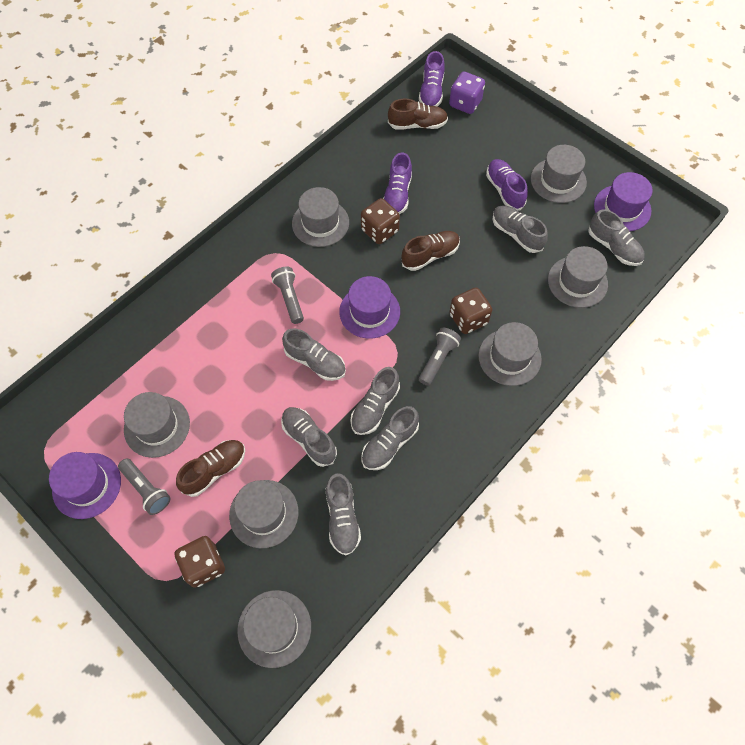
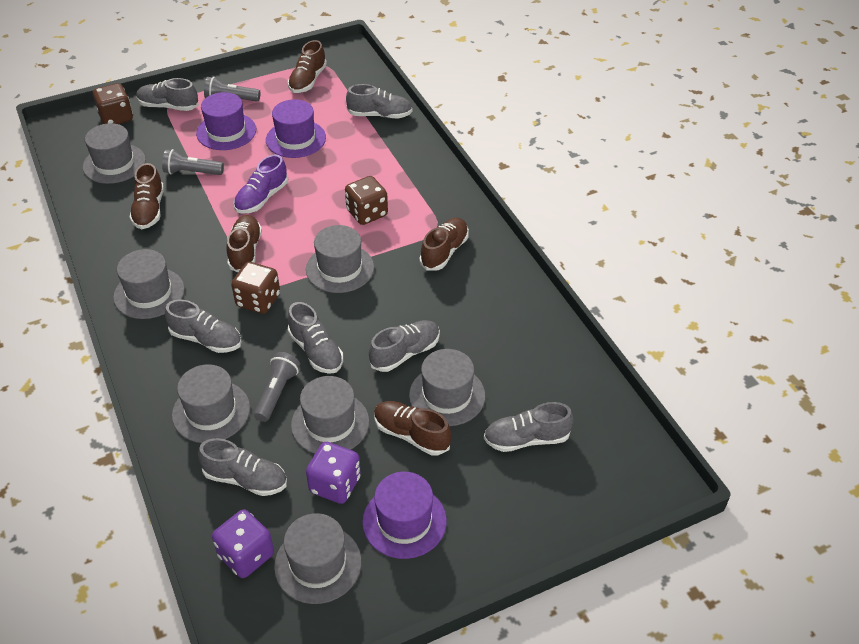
brown shoe: 3 -> 5
purple dice: 1 -> 2
purple shoe: 3 -> 1

